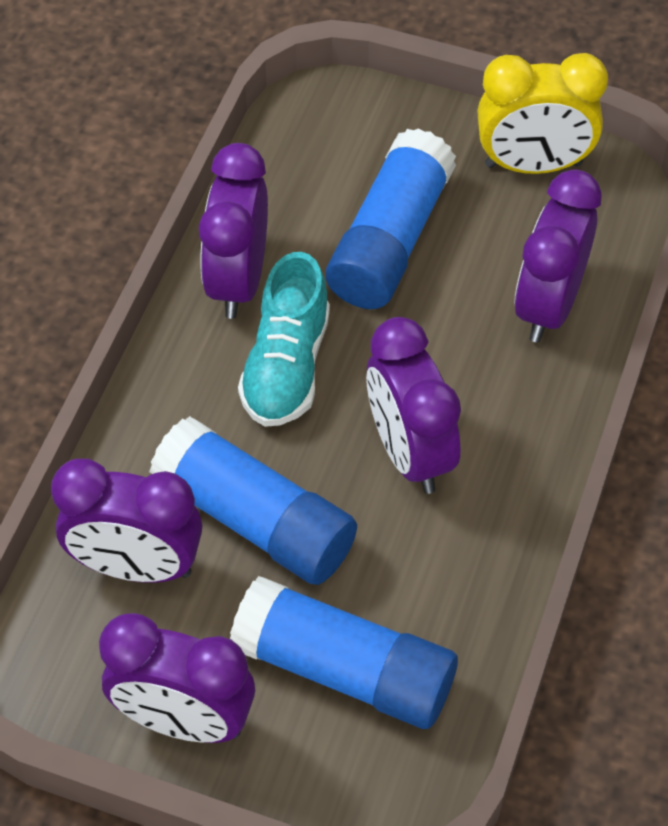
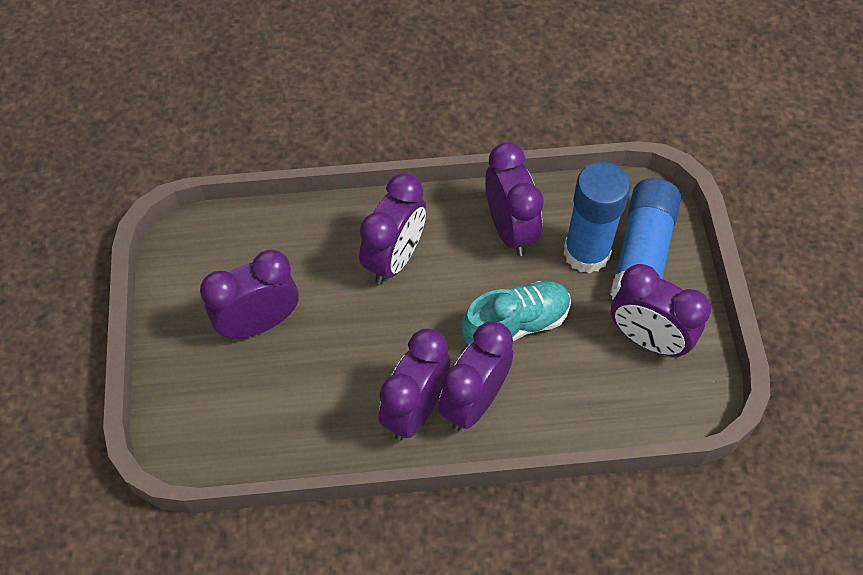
blue glue stick: 3 -> 2
purple clock: 5 -> 6
yellow clock: 1 -> 0

